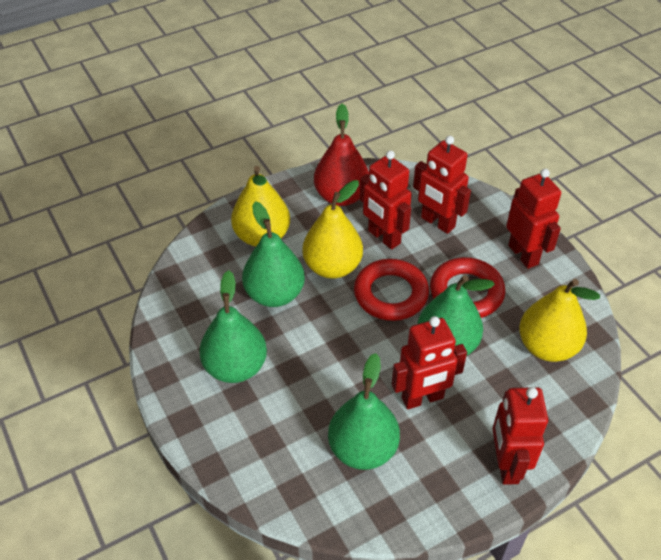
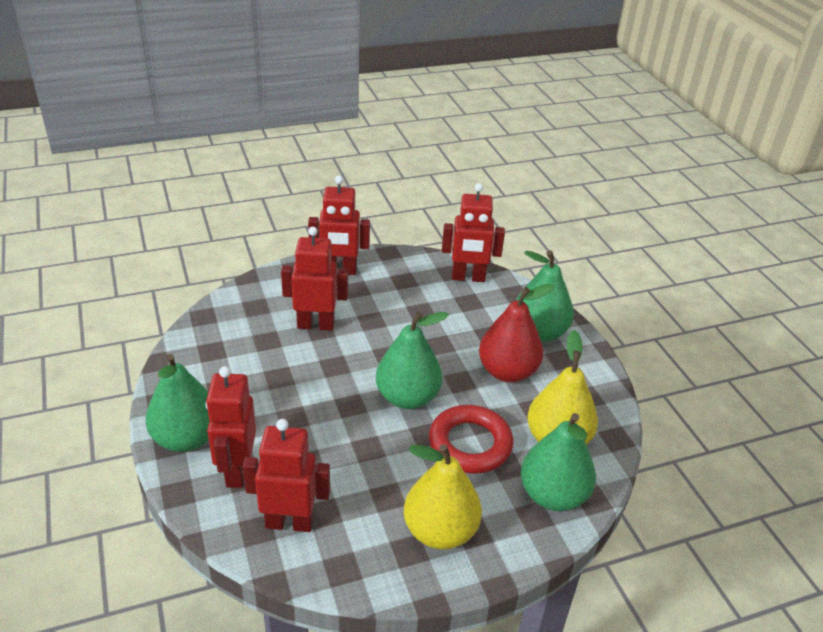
red ring: 2 -> 1
yellow pear: 3 -> 2

